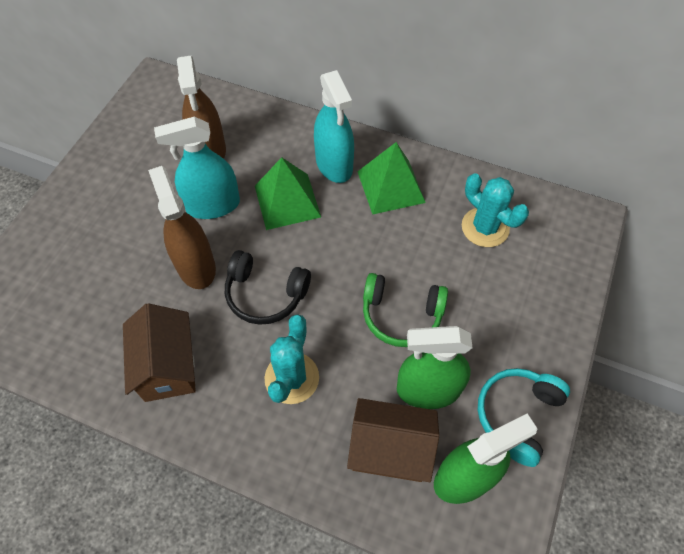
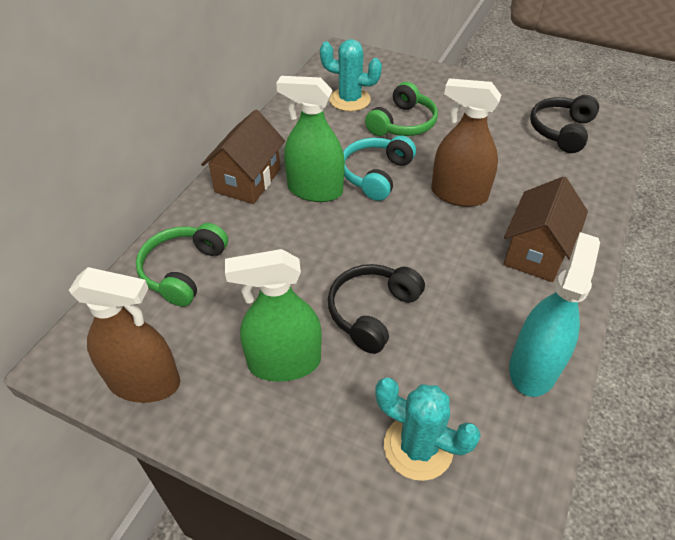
black headphones: 1 -> 2
green headphones: 1 -> 2
green pyramid: 2 -> 0
turquoise spray bottle: 2 -> 1

